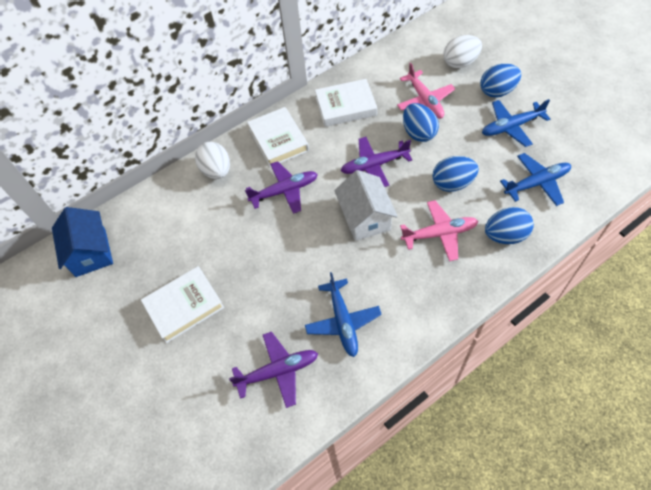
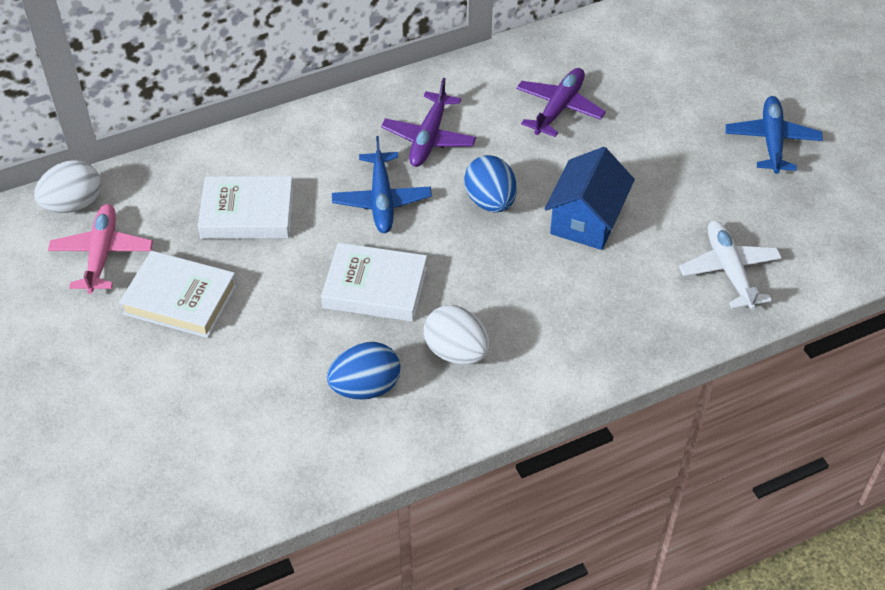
blue egg: 4 -> 2
blue plane: 3 -> 2
pink plane: 2 -> 1
purple plane: 3 -> 2
white house: 1 -> 0
white plane: 0 -> 1

